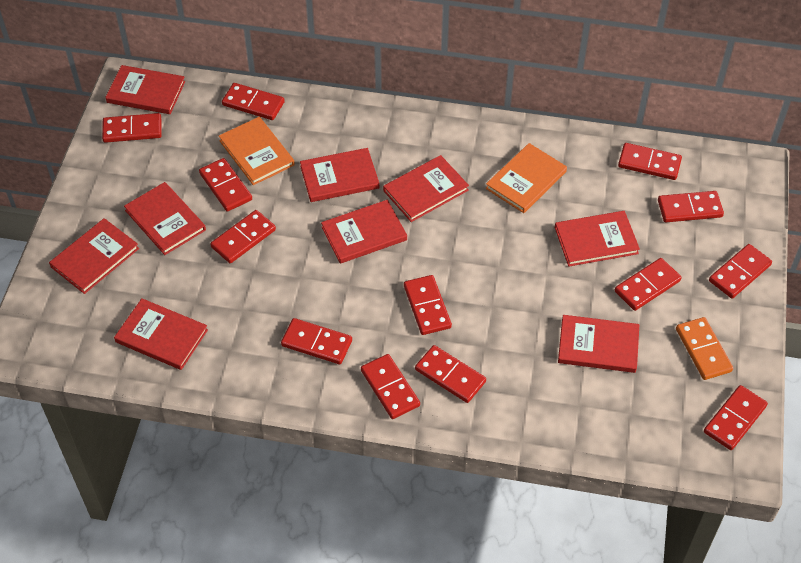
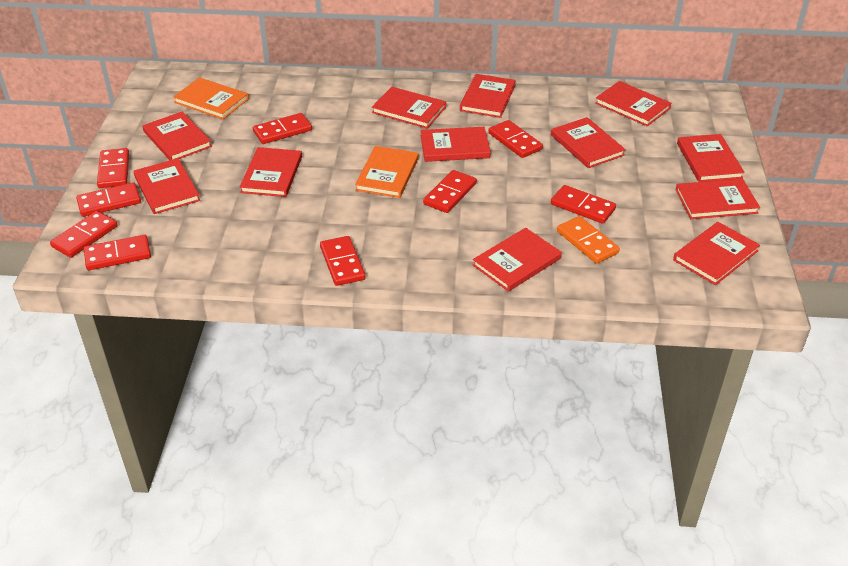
red book: 9 -> 12
red domino: 13 -> 9

